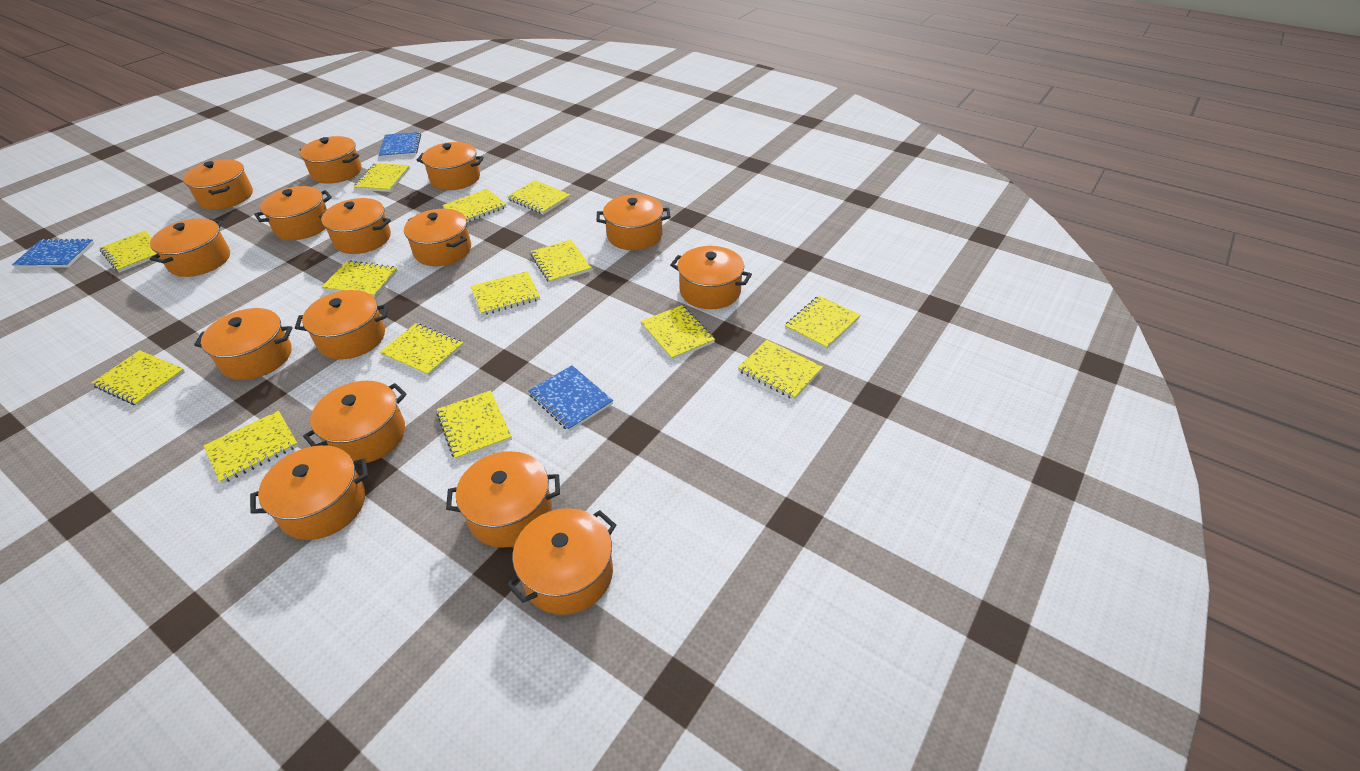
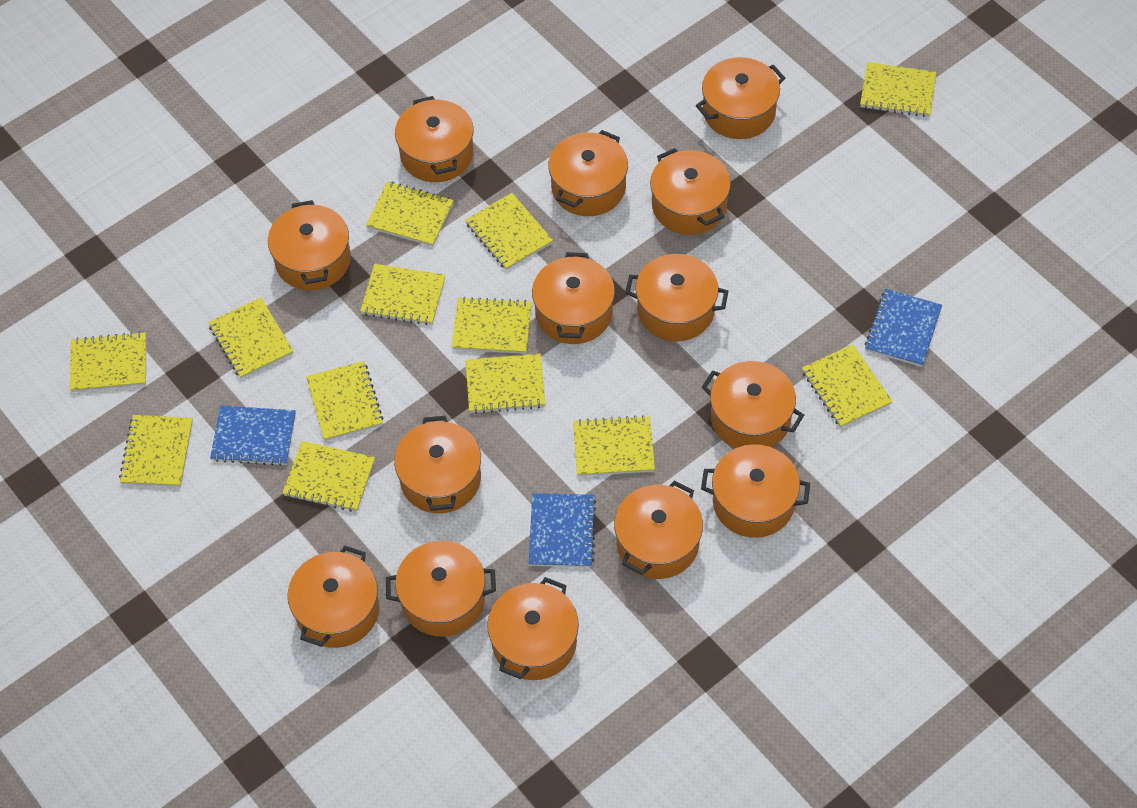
orange pot: 15 -> 14
yellow notebook: 14 -> 13

